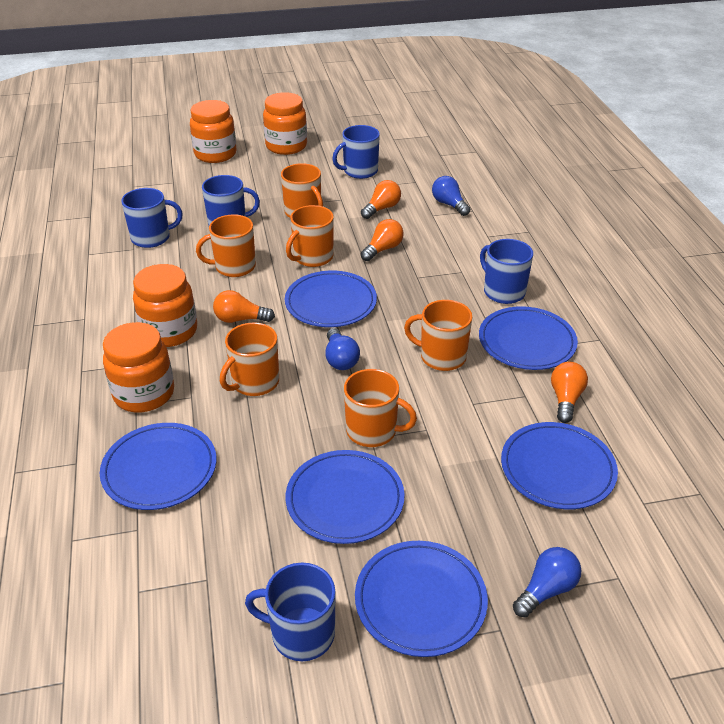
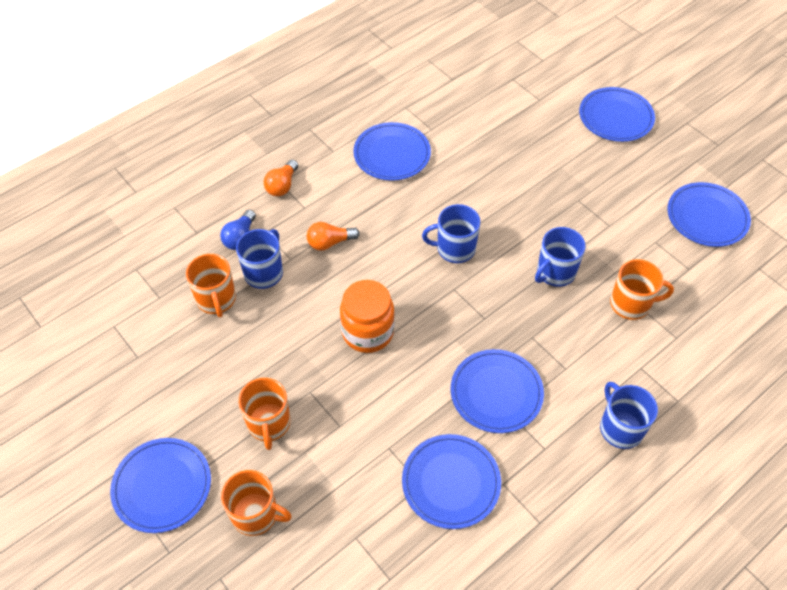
blue light bulb: 3 -> 1
blue mug: 5 -> 4
orange jar: 4 -> 1
orange light bulb: 4 -> 2
orange mug: 6 -> 4

